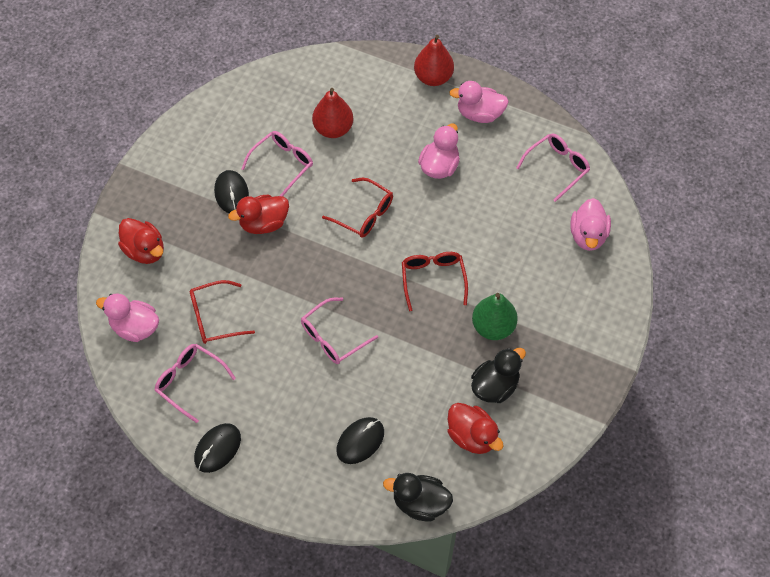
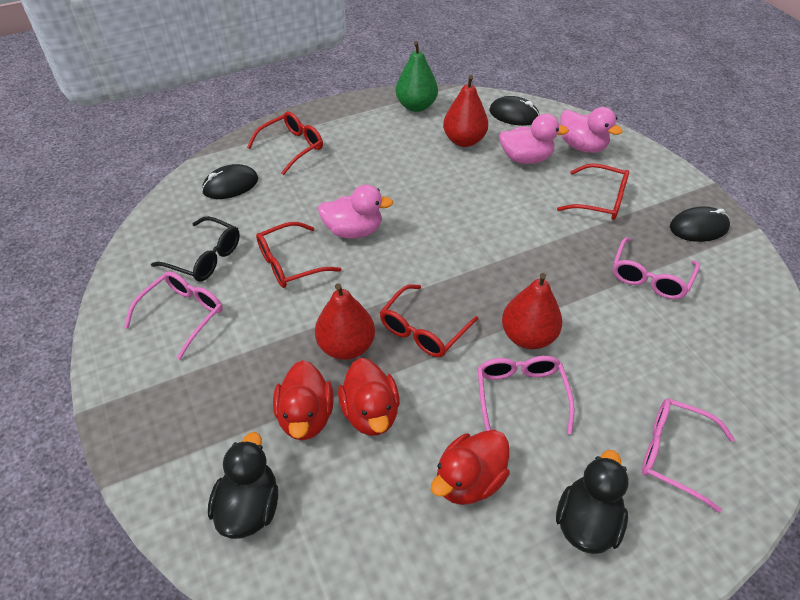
black glasses: 0 -> 1
pink duck: 4 -> 3
red glasses: 3 -> 4
red pear: 2 -> 3

